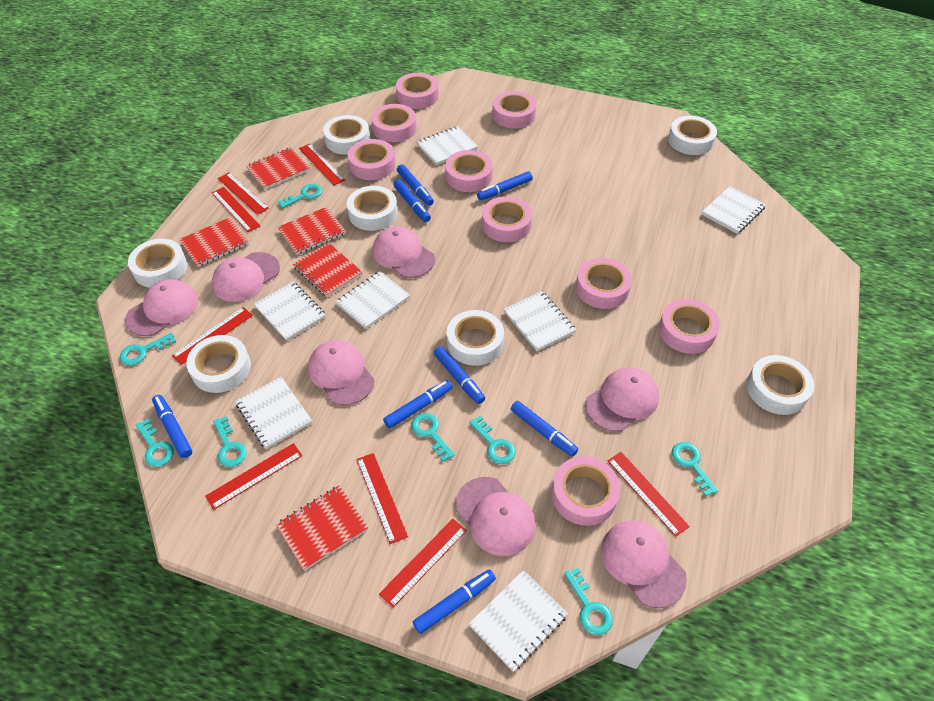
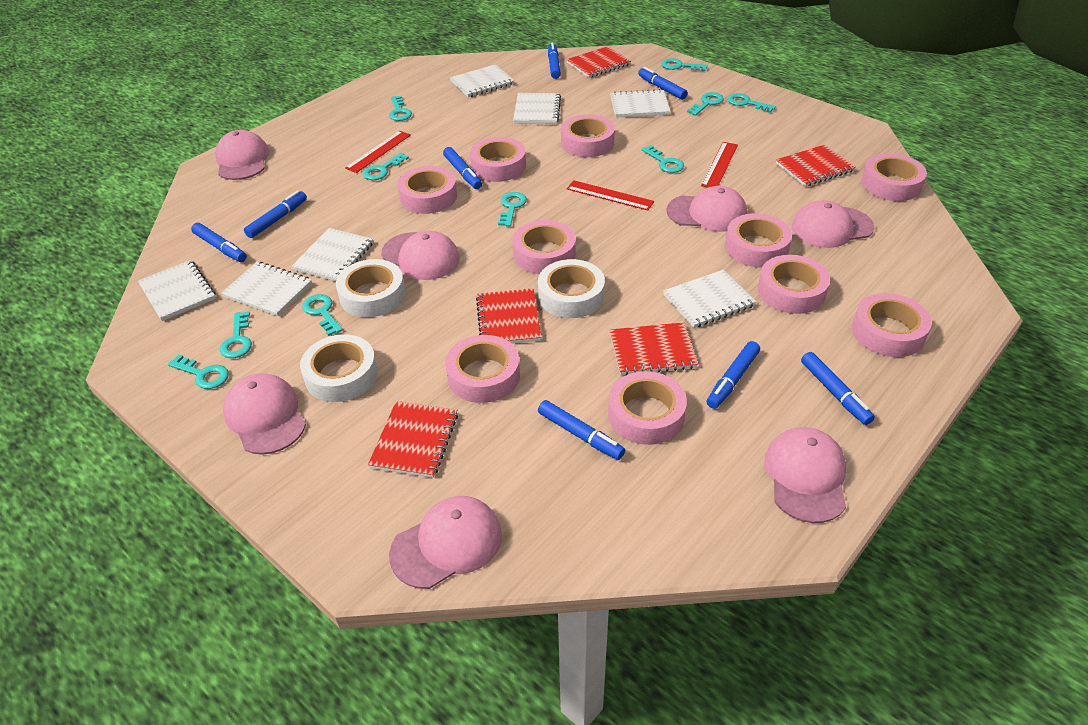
pink tape: 9 -> 10
red ruler: 8 -> 3
turquoise key: 8 -> 10
white tape: 7 -> 3

